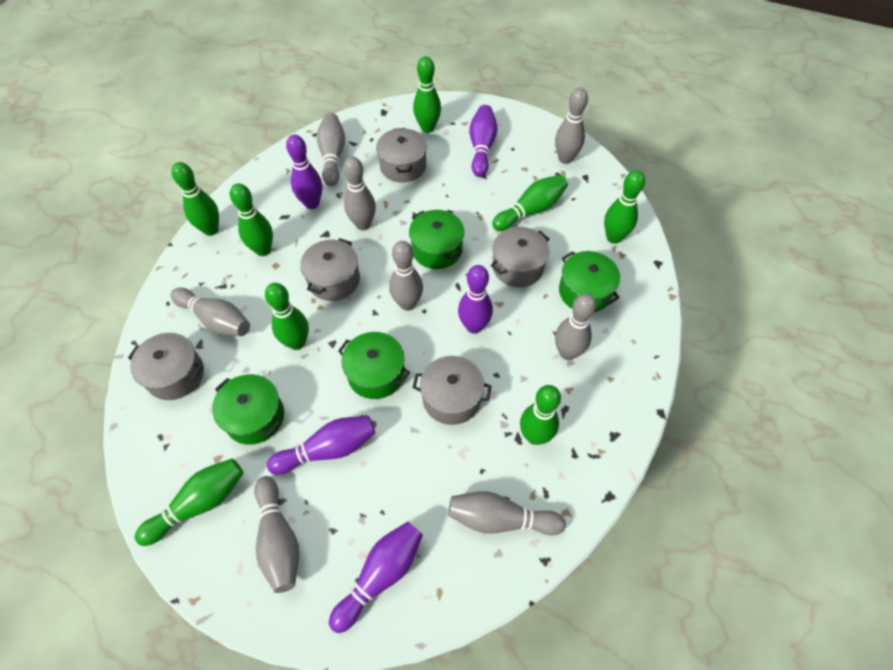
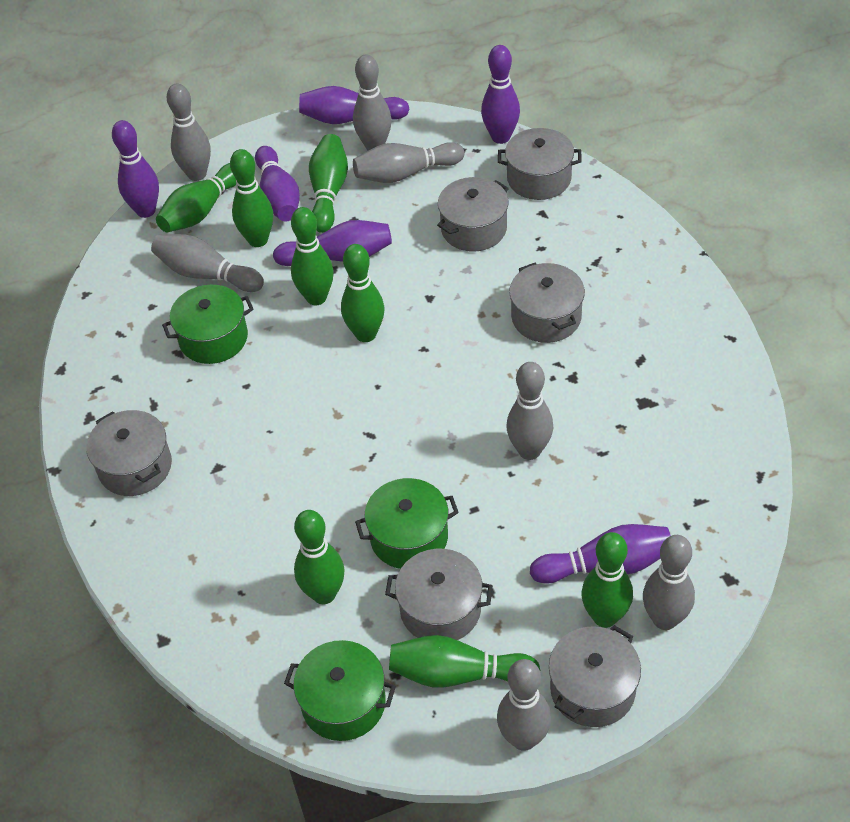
green pot: 4 -> 3
grey bowling pin: 8 -> 7
grey pot: 5 -> 6
purple bowling pin: 5 -> 6

